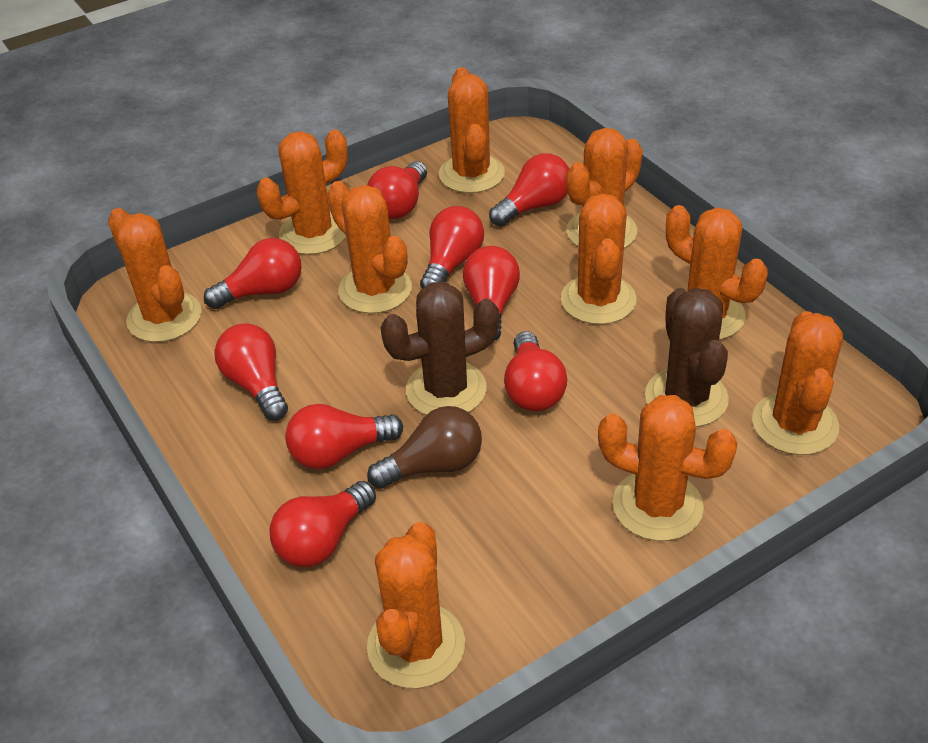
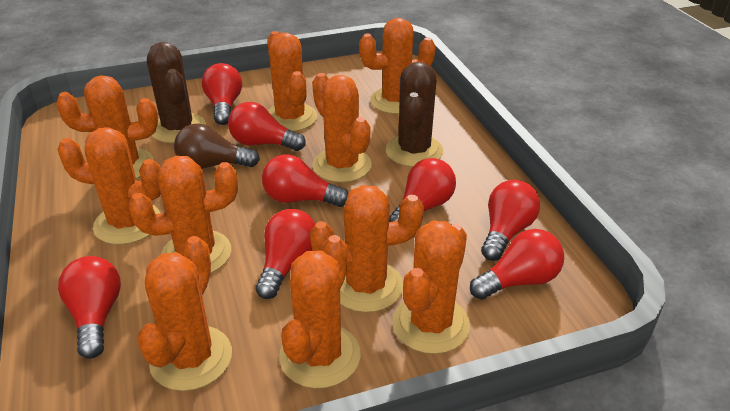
red light bulb: 9 -> 8

